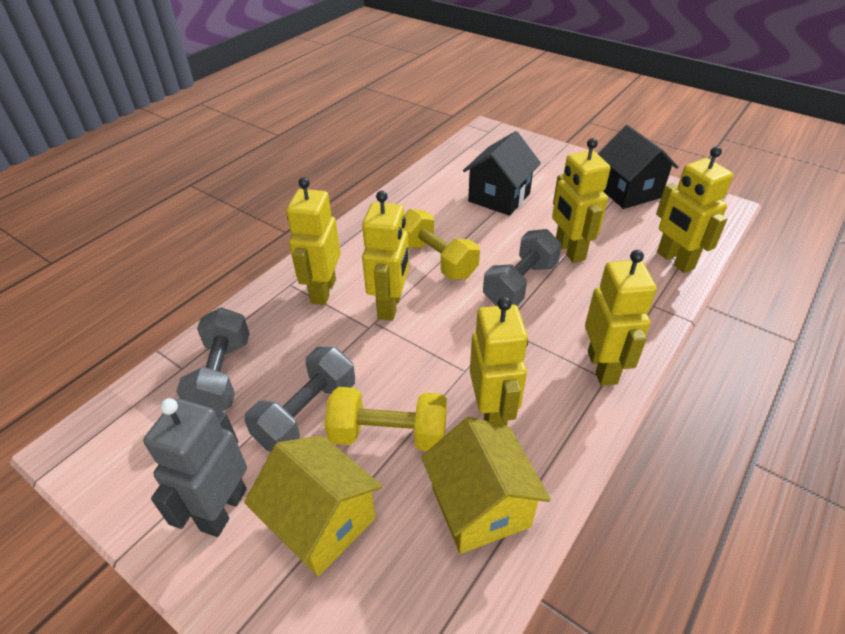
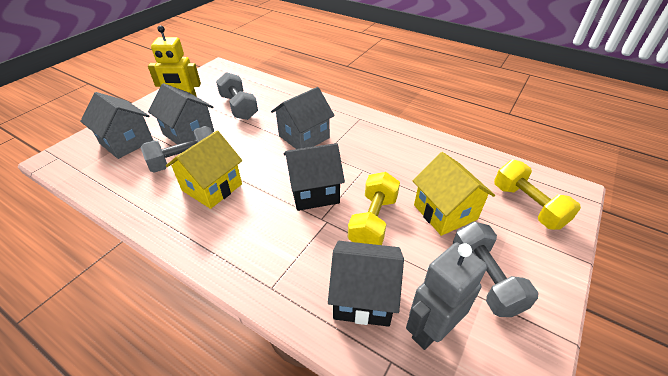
grey house: 0 -> 3
yellow robot: 6 -> 1

